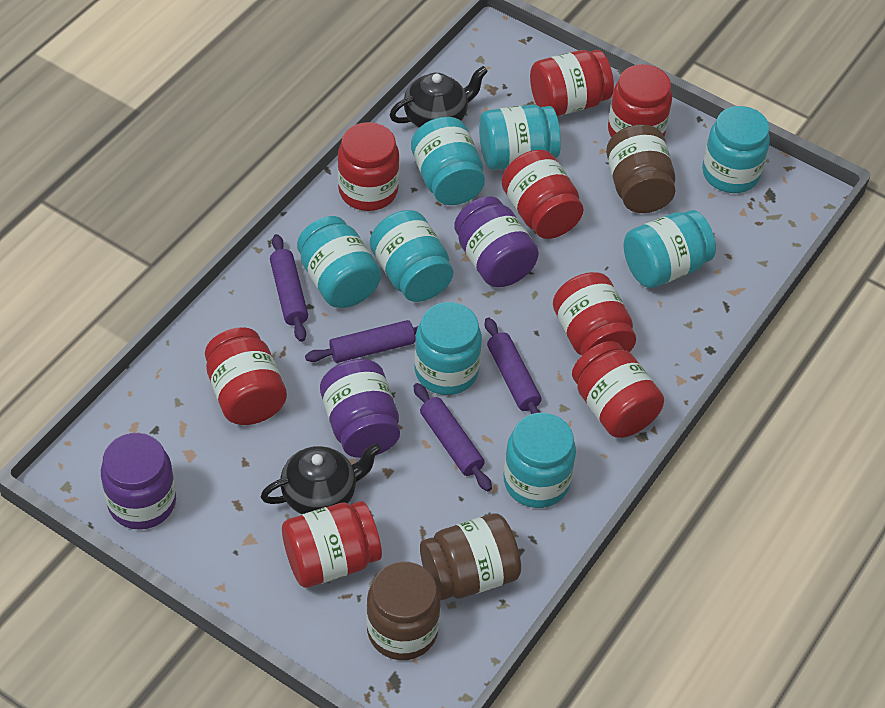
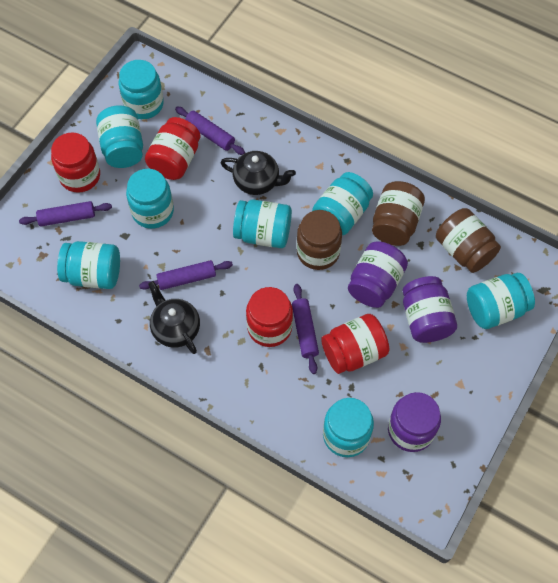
red jar: 8 -> 4

